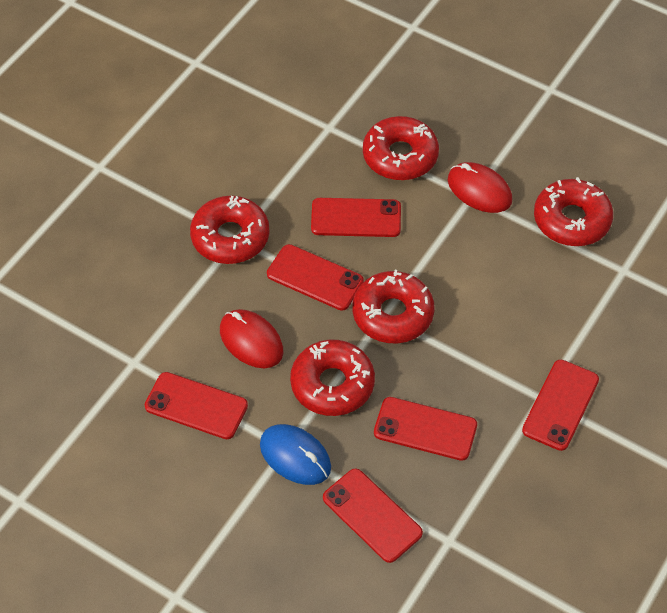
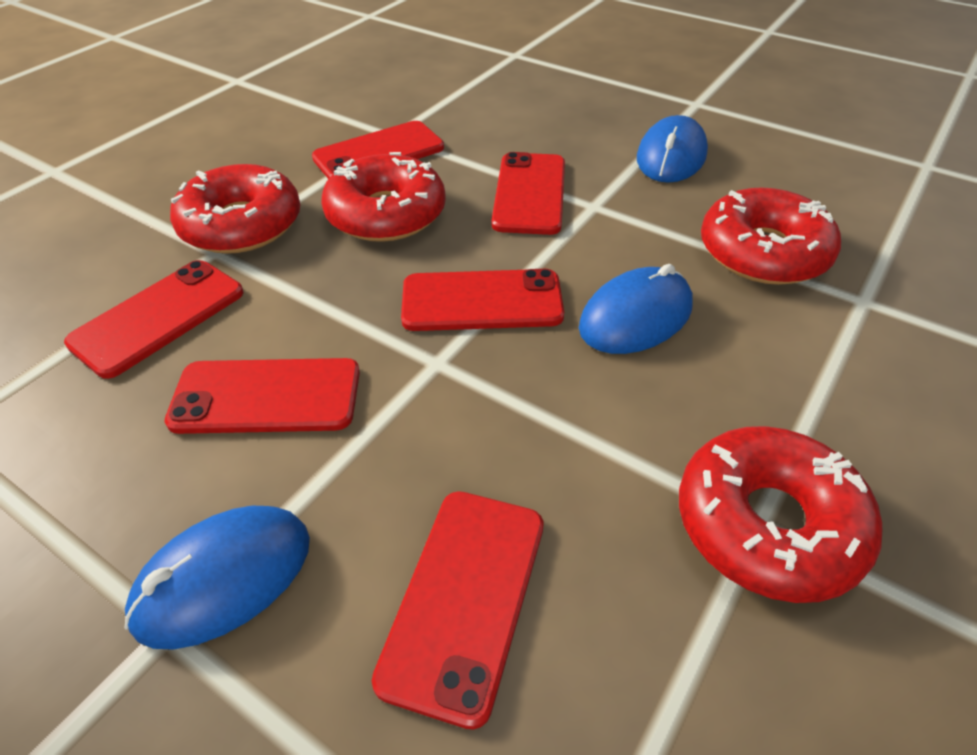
blue mouse: 1 -> 3
red donut: 5 -> 4
red mouse: 2 -> 0

